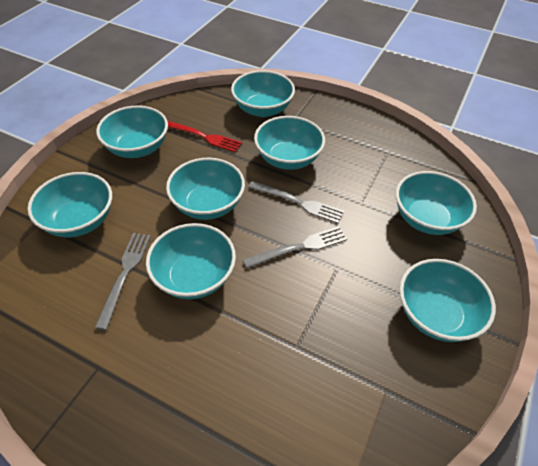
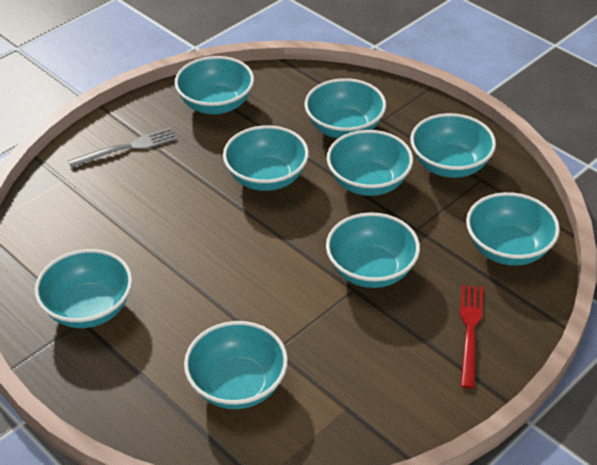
grey fork: 3 -> 1
turquoise bowl: 8 -> 9

